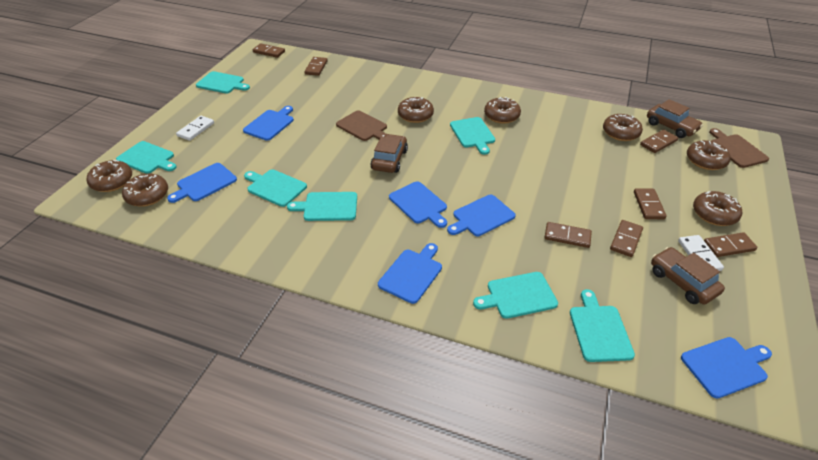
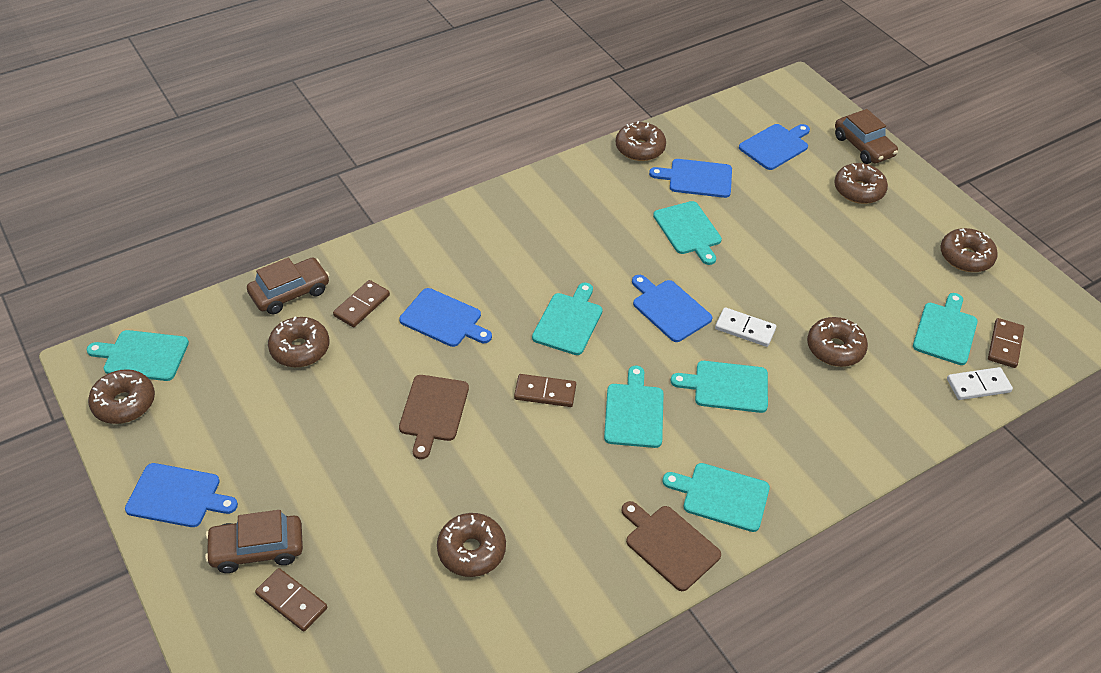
blue cutting board: 6 -> 5
brown domino: 7 -> 4

